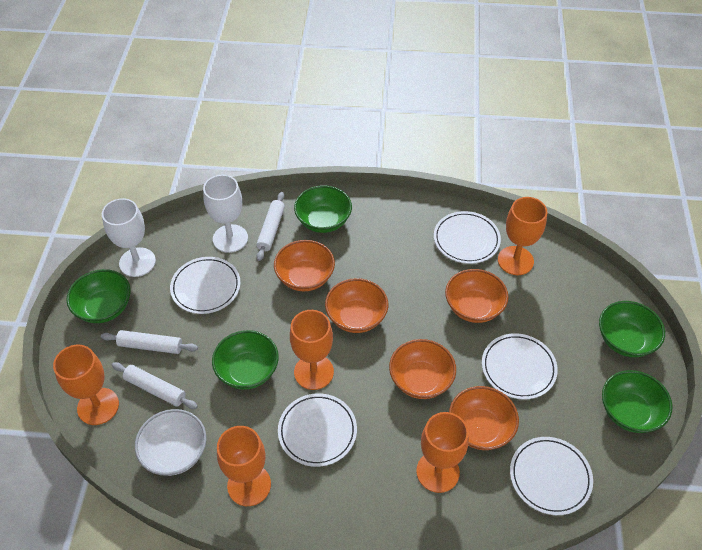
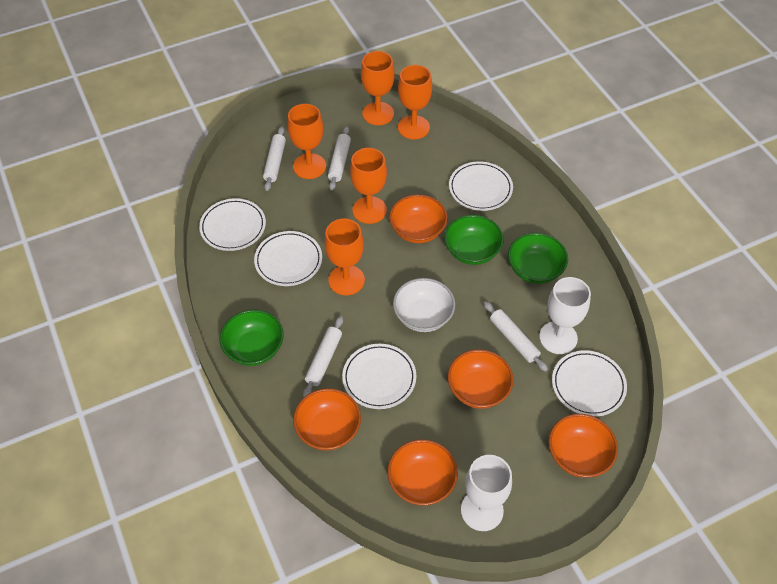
green bowl: 5 -> 3
white rolling pin: 3 -> 4

